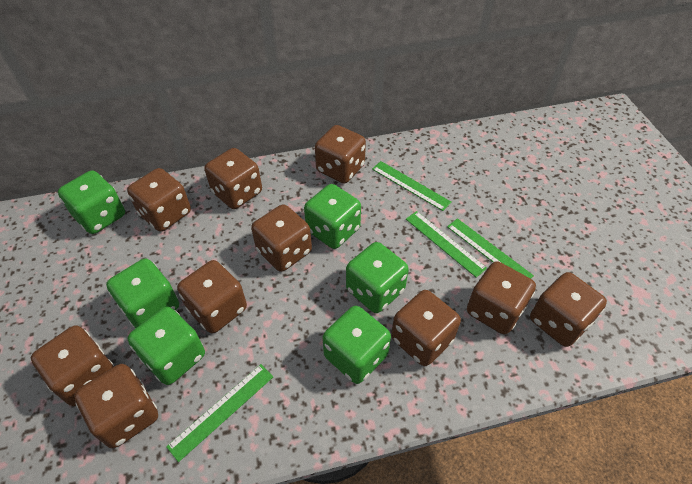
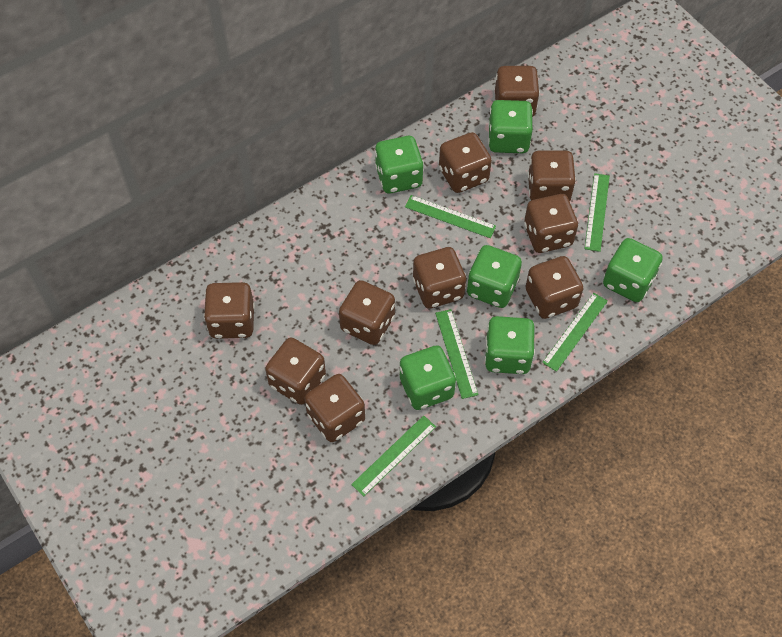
green ruler: 4 -> 5

